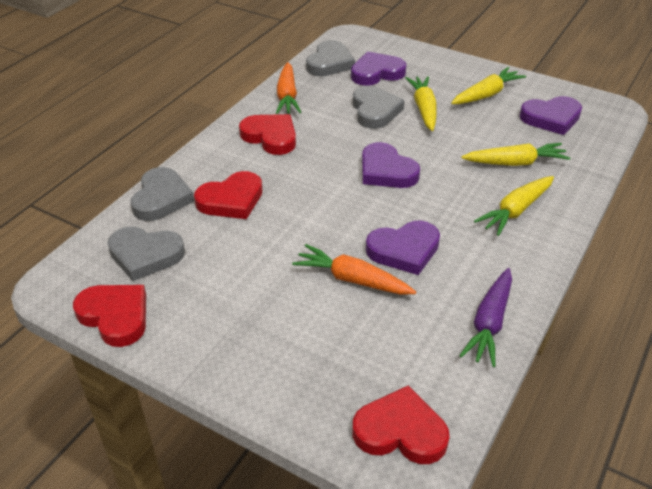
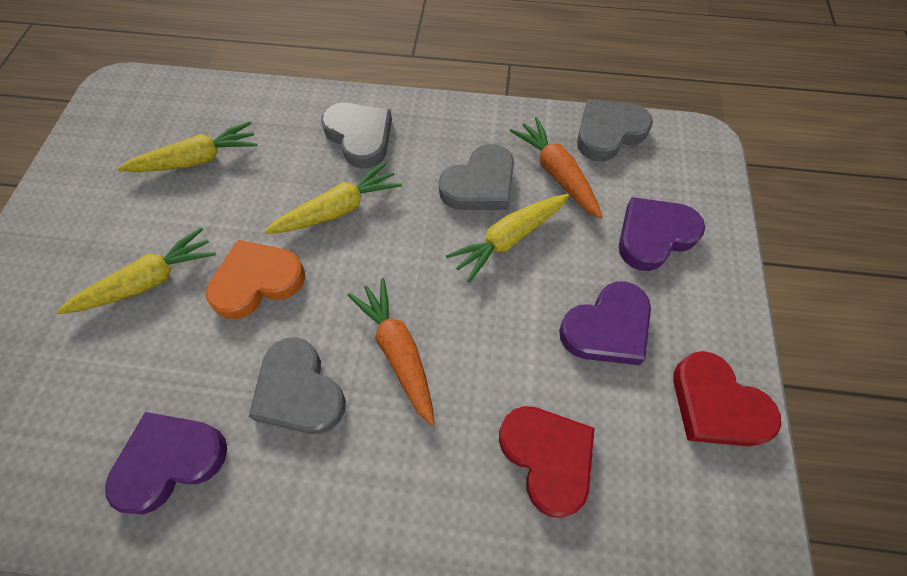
orange heart: 0 -> 1
purple carrot: 1 -> 0
purple heart: 4 -> 3
red heart: 4 -> 2

